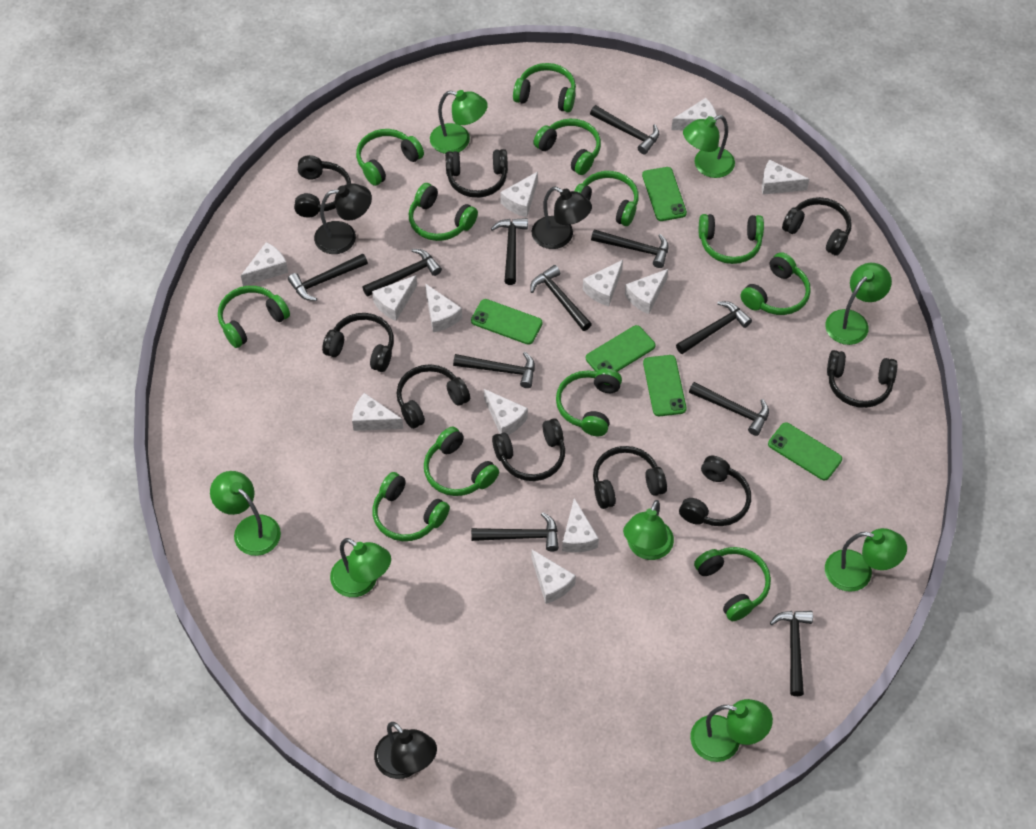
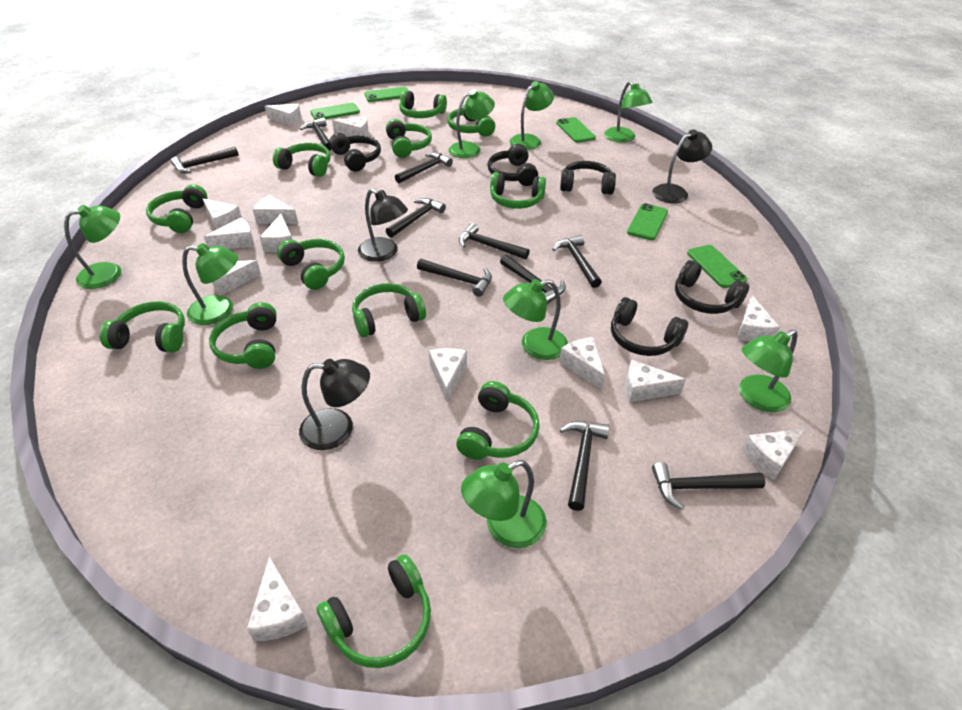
black hammer: 11 -> 10
black headphones: 9 -> 5
white cheese: 12 -> 13

